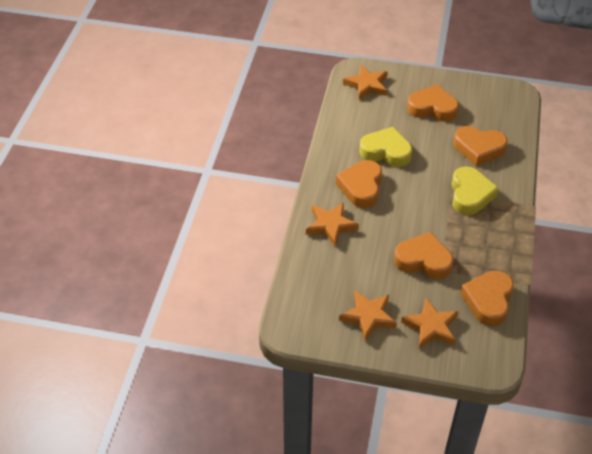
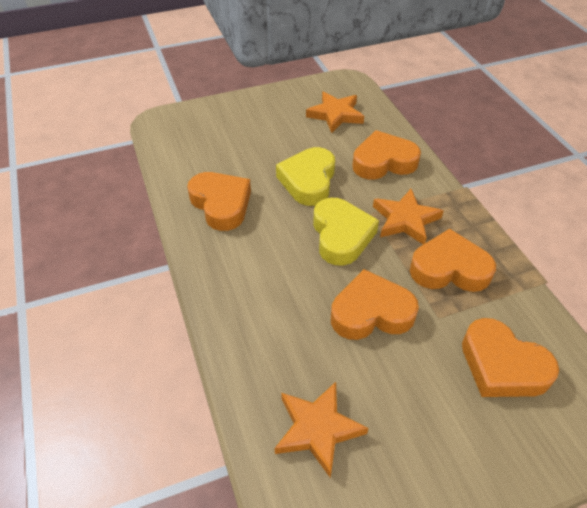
orange star: 4 -> 3

